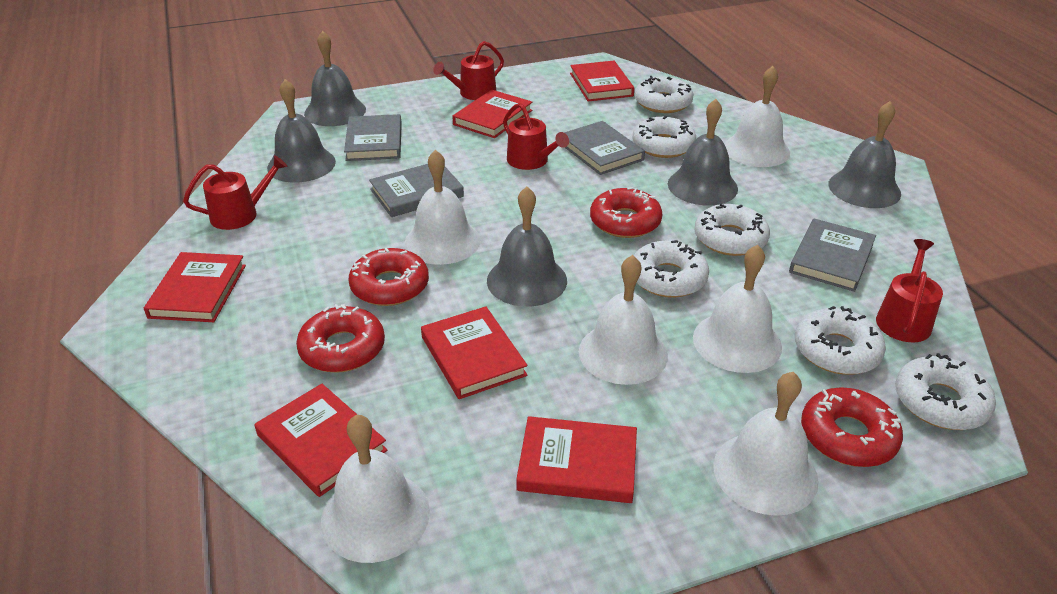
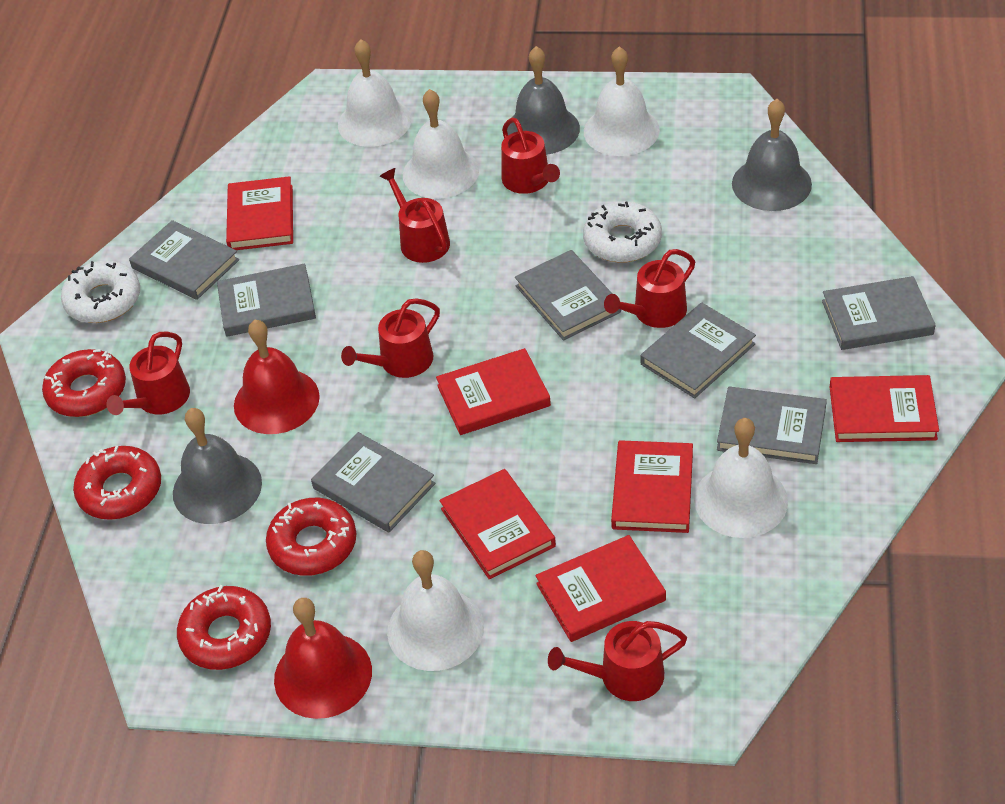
grey bell: 5 -> 3
grey book: 4 -> 7
red bell: 0 -> 2
red watering can: 4 -> 6
white bell: 6 -> 5
white donut: 6 -> 2

